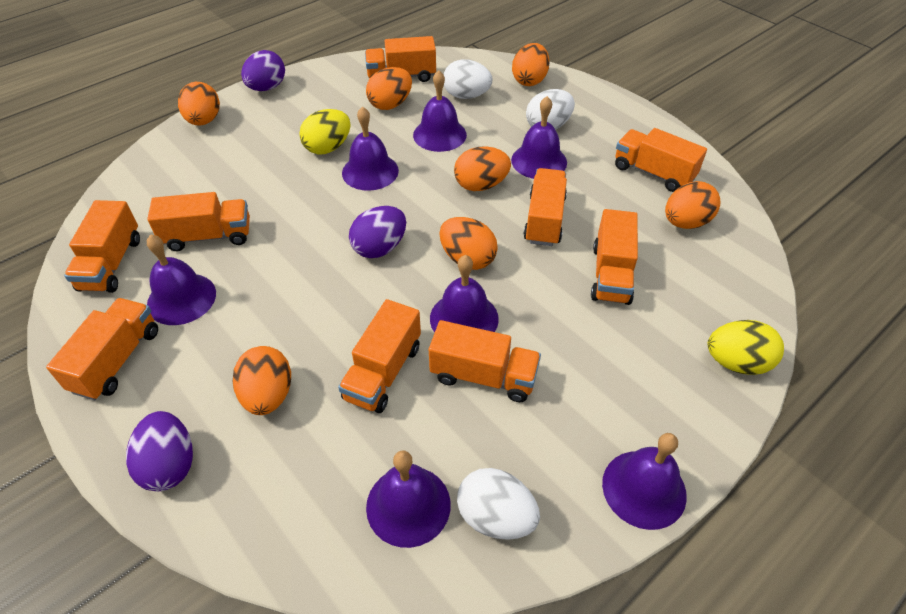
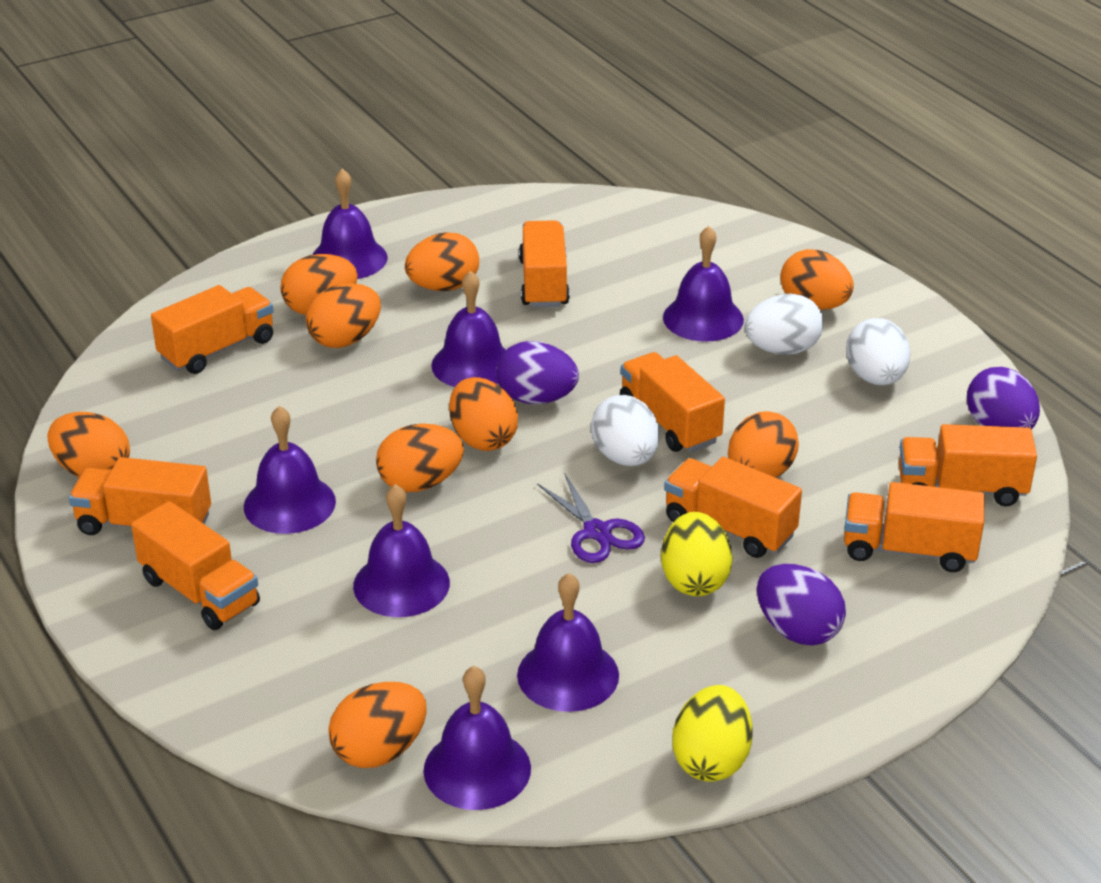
orange egg: 7 -> 9
orange truck: 9 -> 8
purple scissors: 0 -> 1

